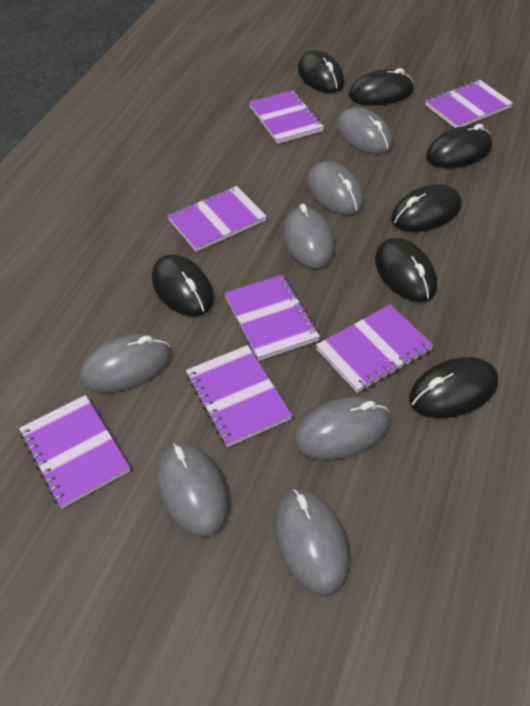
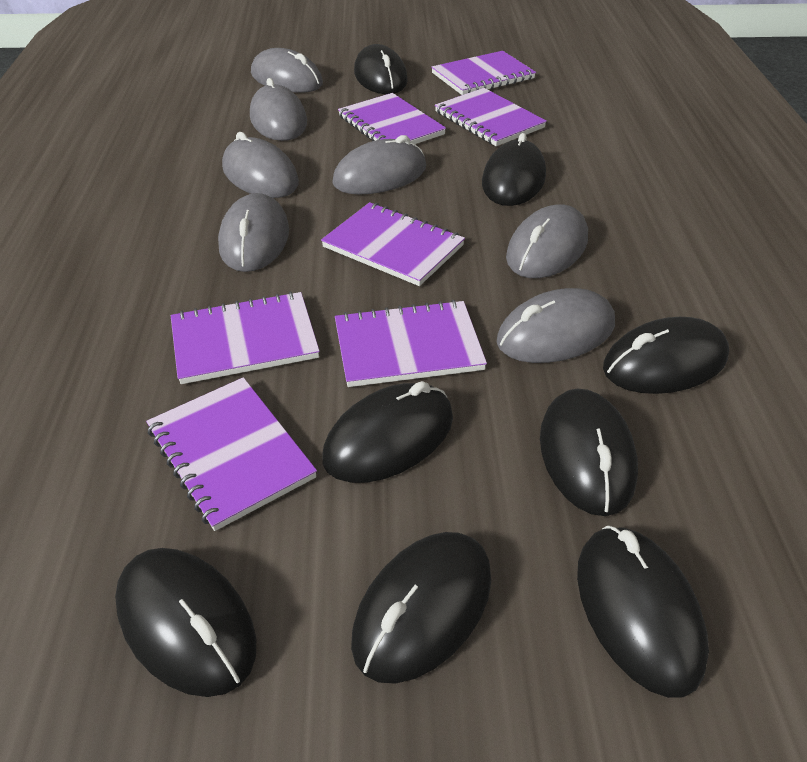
black mouse: 7 -> 8

